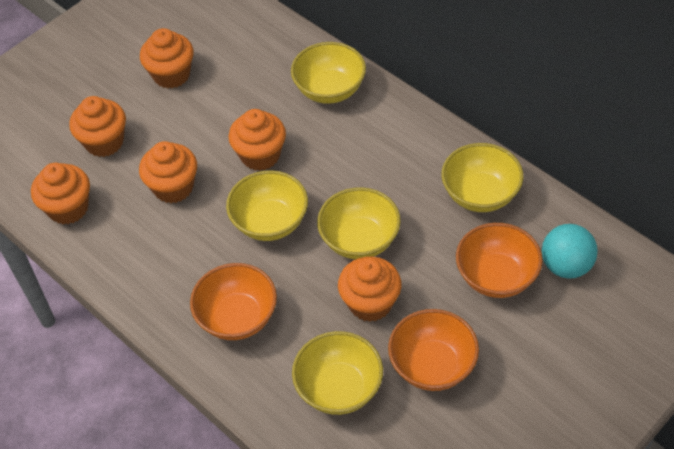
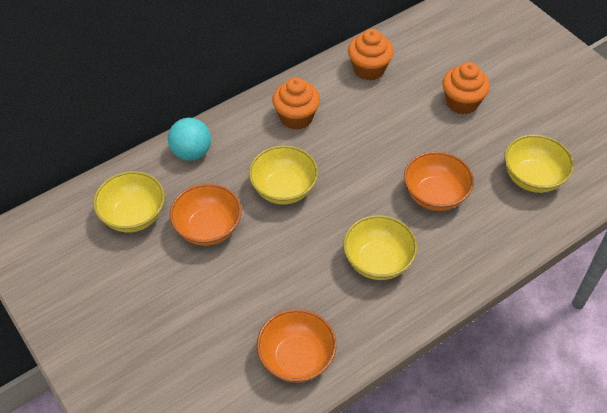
orange cupcake: 6 -> 3
yellow bowl: 5 -> 4

